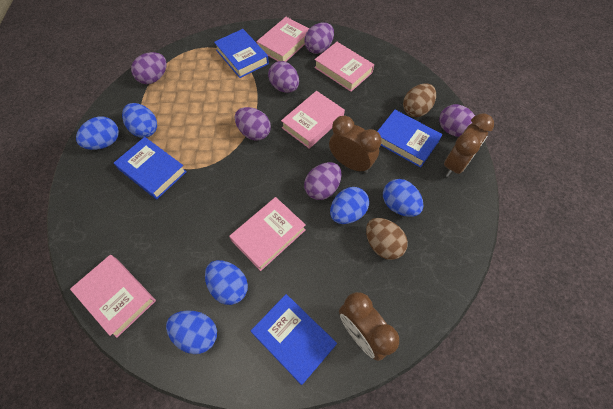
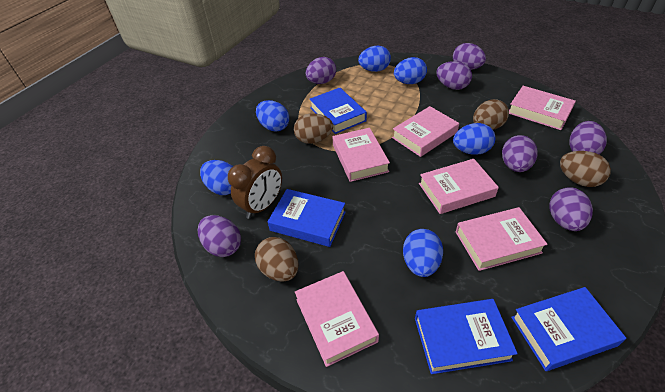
brown clock: 3 -> 1
brown egg: 2 -> 4
pink book: 5 -> 6
purple egg: 6 -> 7

